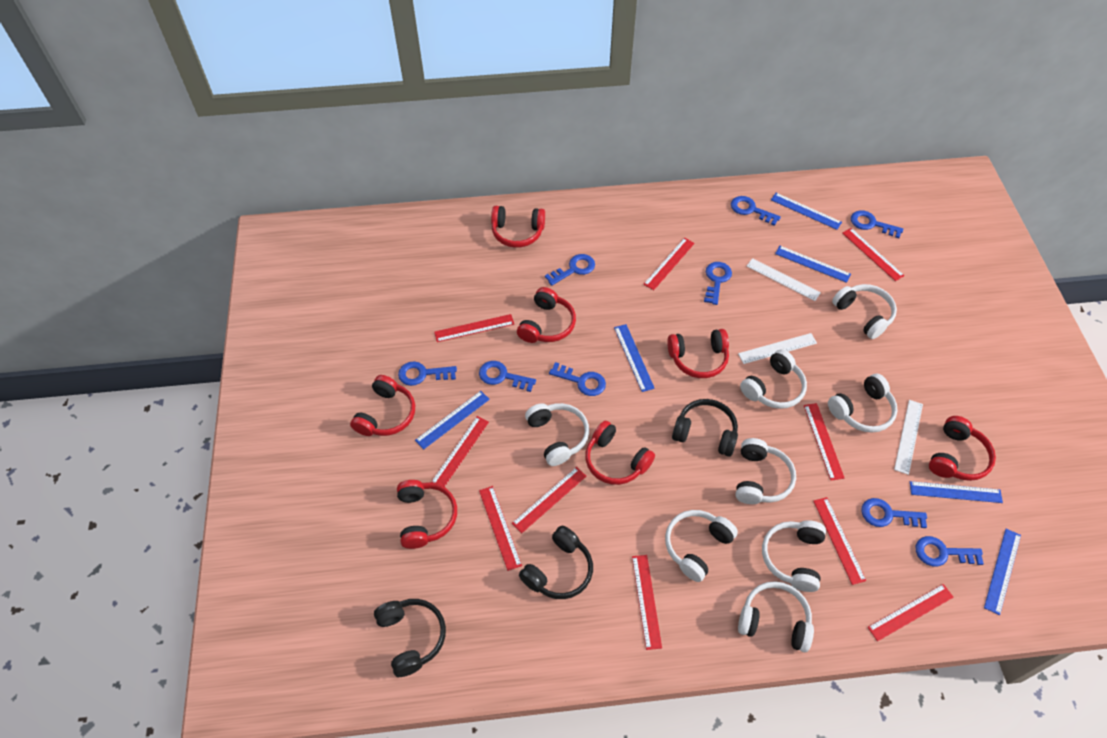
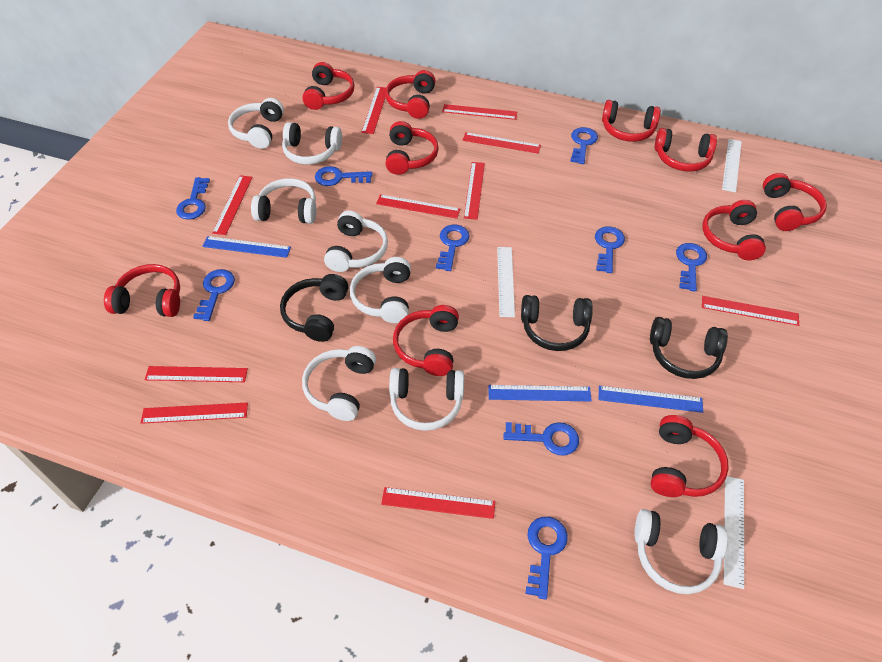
blue ruler: 6 -> 3
red headphones: 7 -> 10

